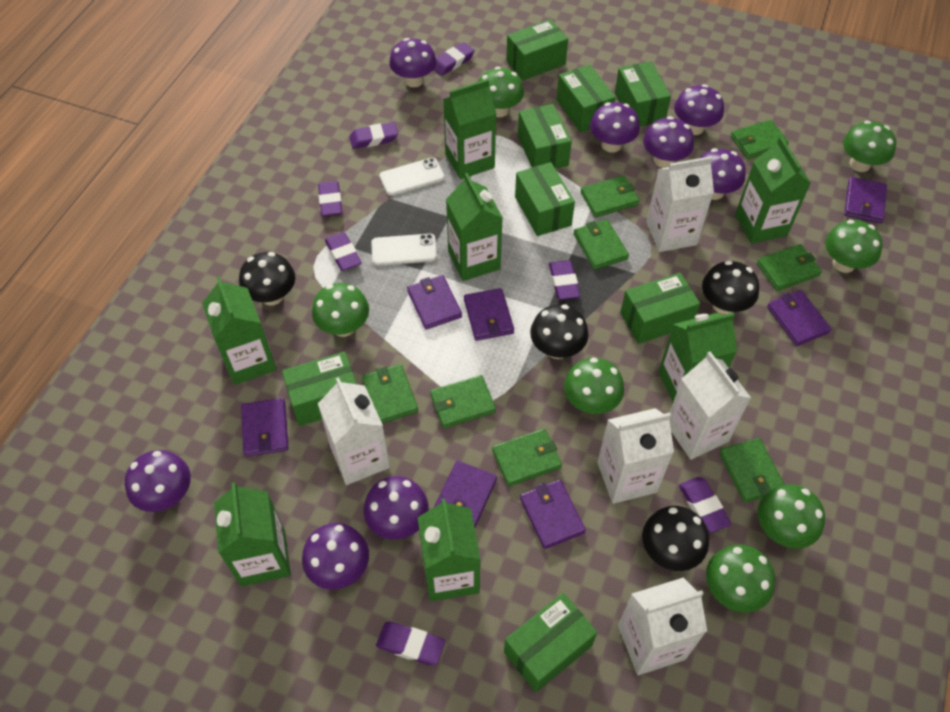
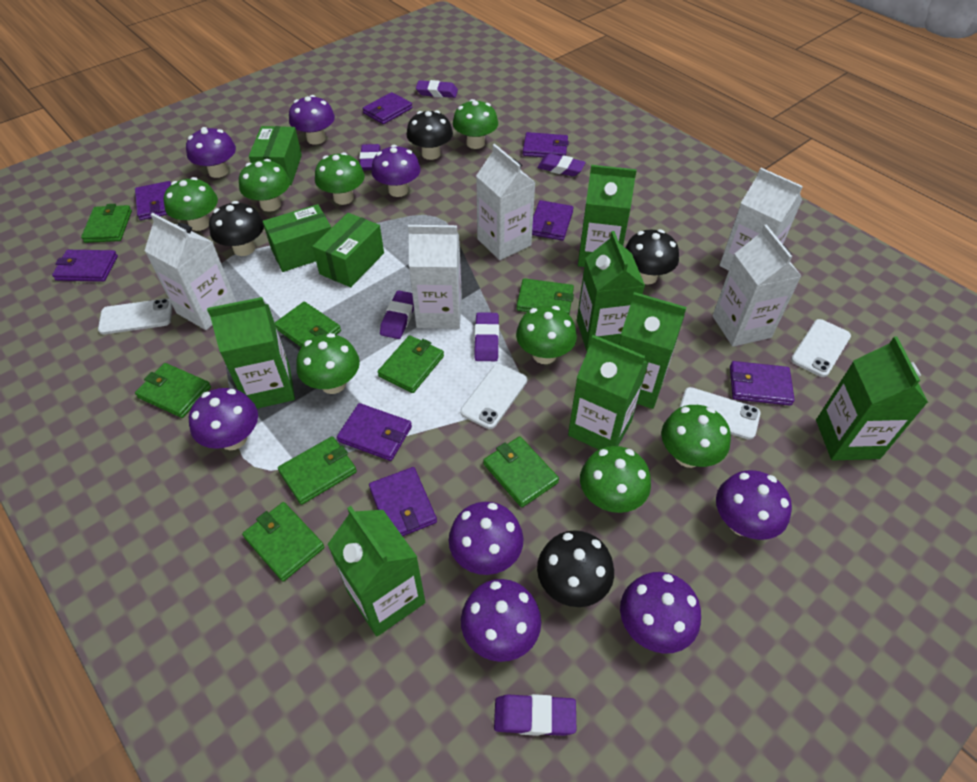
green box: 8 -> 3
green mushroom: 7 -> 8
purple eraser: 7 -> 6
purple wallet: 7 -> 8
white phone: 2 -> 4

